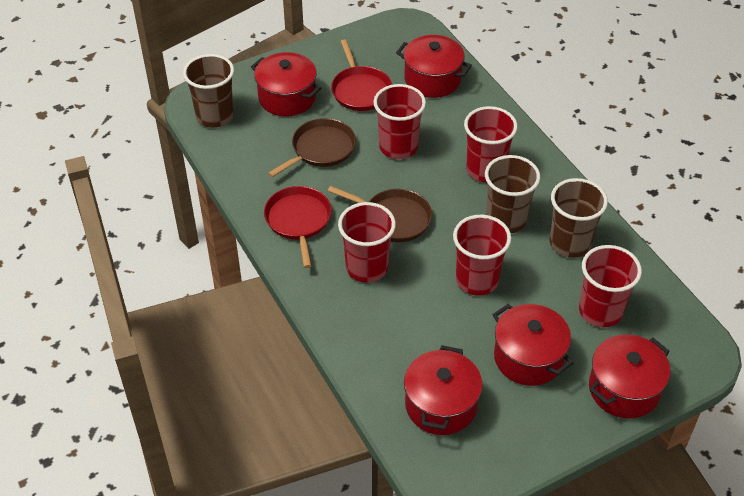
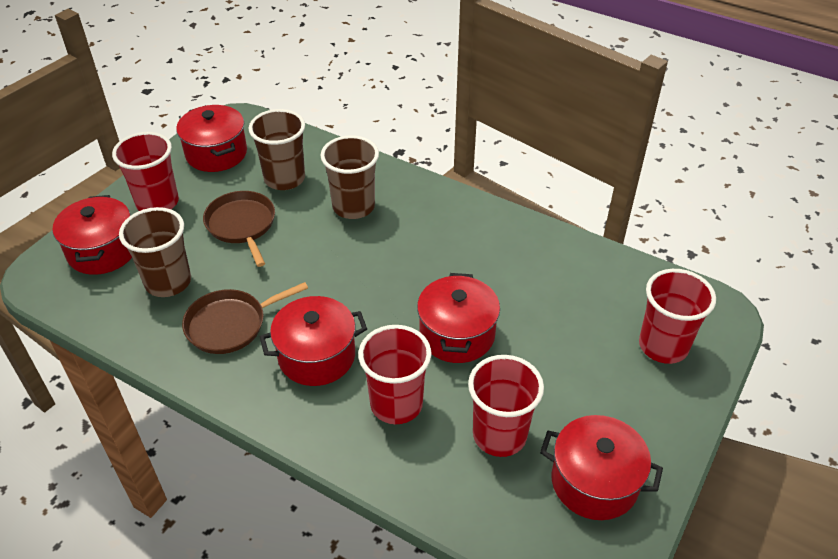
red cup: 5 -> 4
red pan: 2 -> 0

